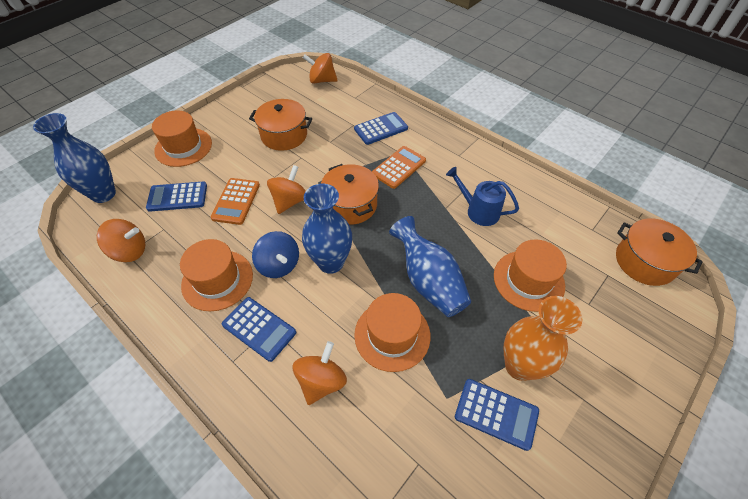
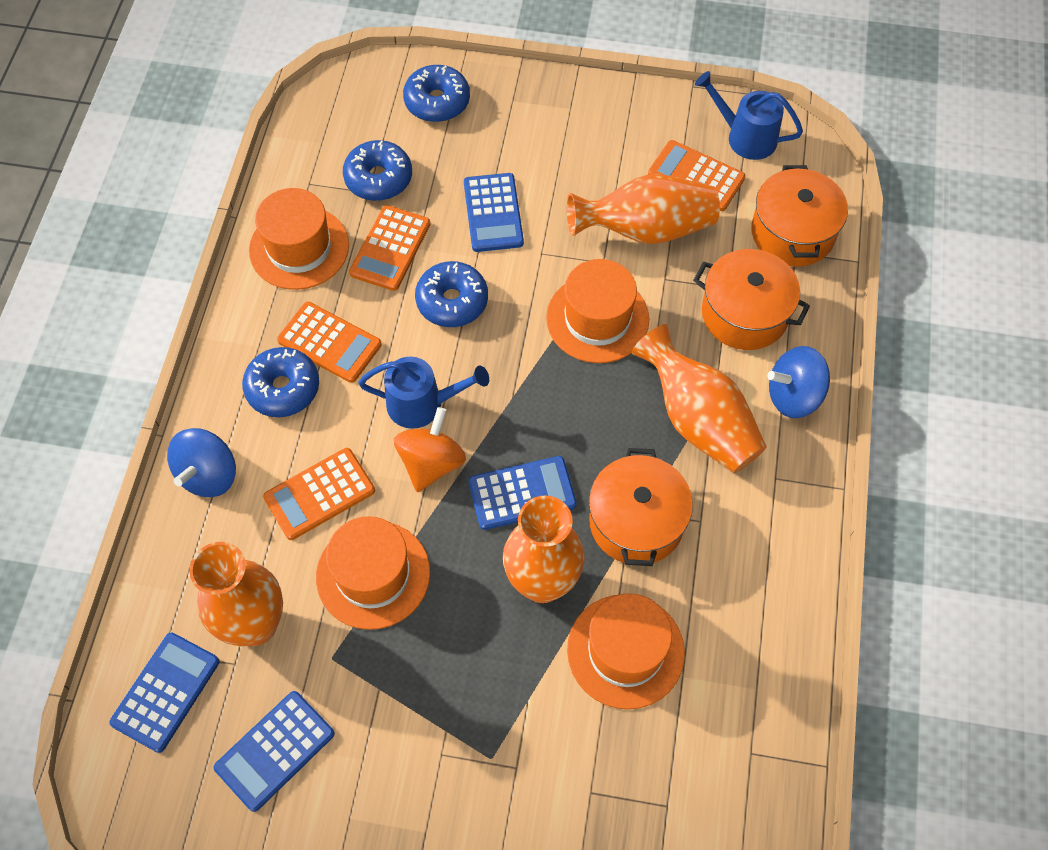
blue donut: 0 -> 4
blue spinning top: 1 -> 2
blue vase: 3 -> 0
blue watering can: 1 -> 2
orange calculator: 2 -> 4
orange spinning top: 4 -> 1
orange vase: 1 -> 4

